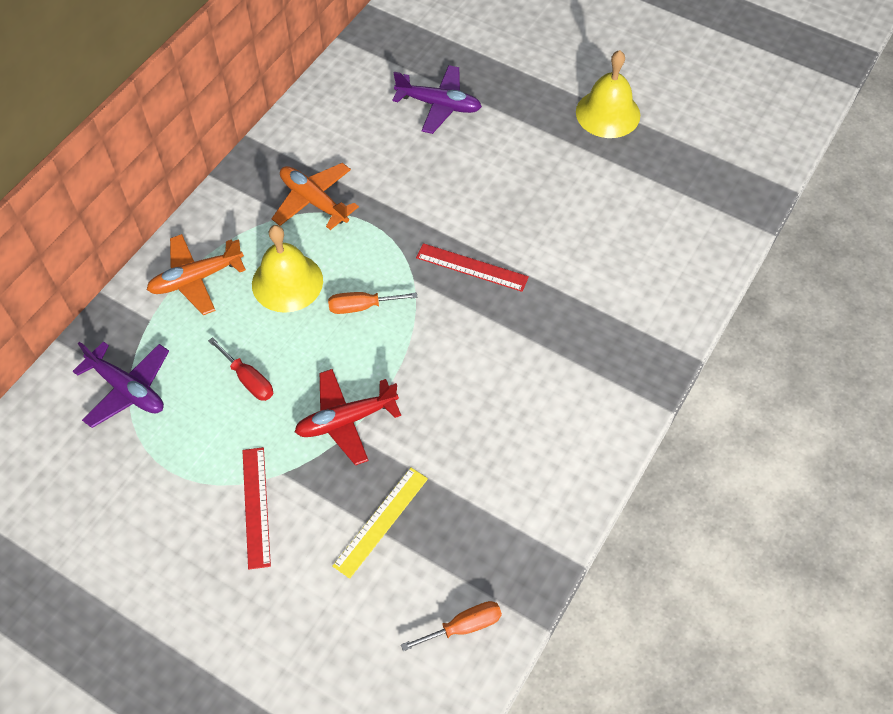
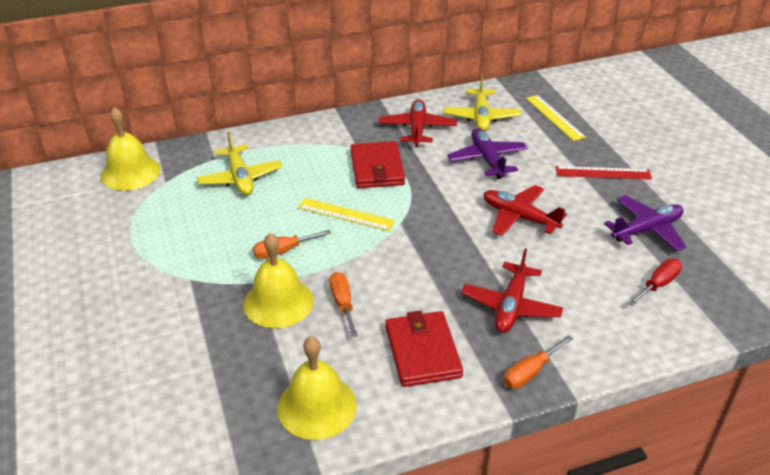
orange plane: 2 -> 0
orange screwdriver: 2 -> 3
red plane: 1 -> 3
red ruler: 2 -> 1
red wallet: 0 -> 2
yellow bell: 2 -> 3
yellow plane: 0 -> 2
yellow ruler: 1 -> 2

